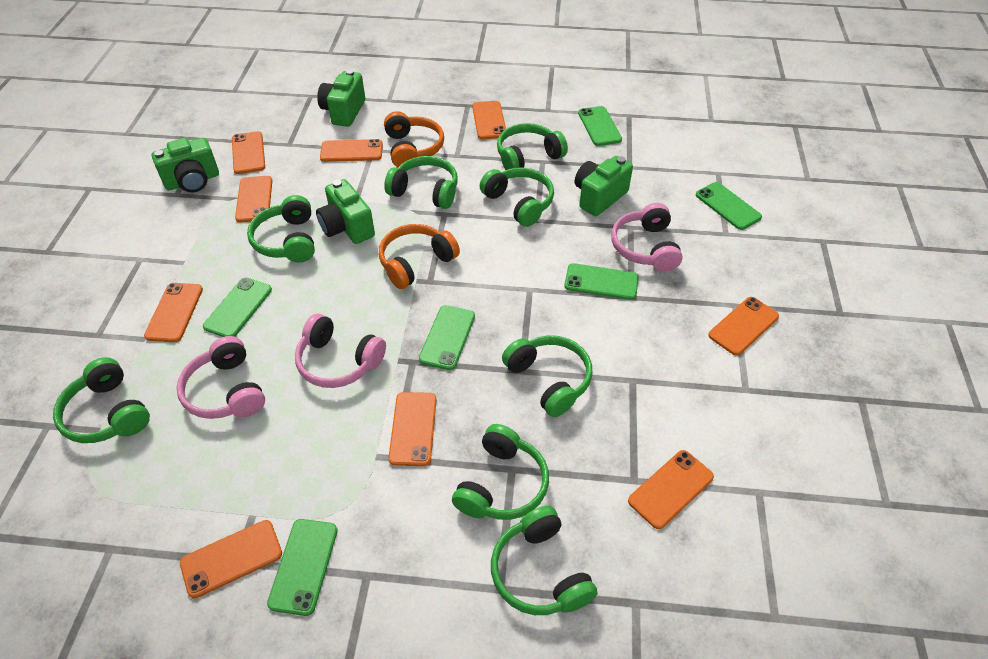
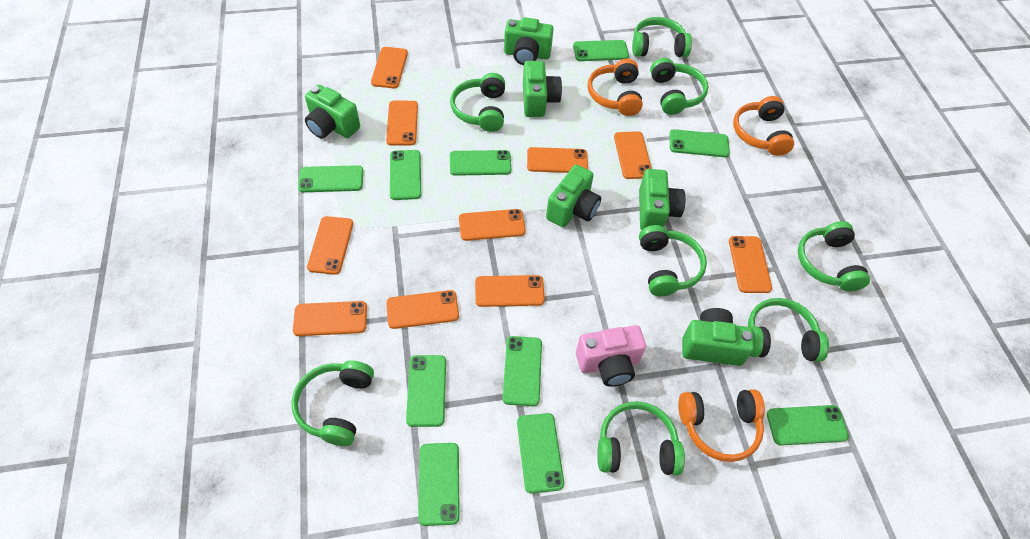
green camera: 4 -> 6
green phone: 6 -> 10
orange headphones: 2 -> 3
orange phone: 9 -> 10
pink camera: 0 -> 1
pink headphones: 3 -> 0

